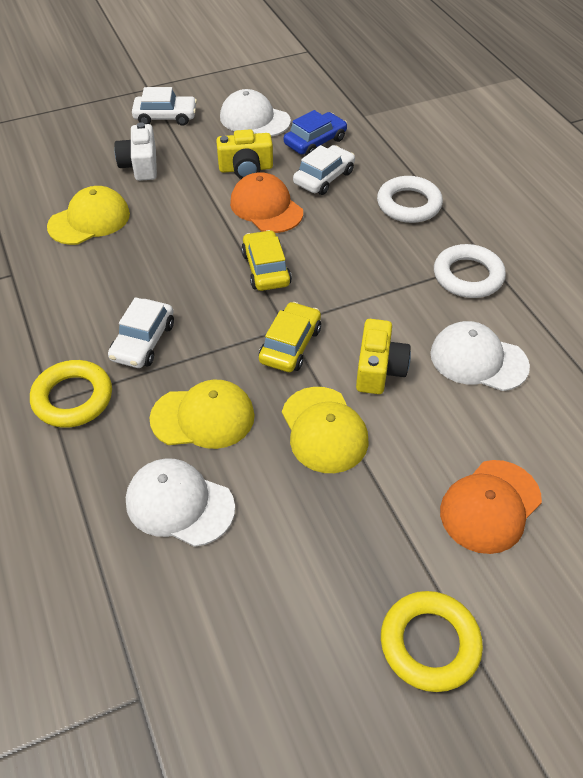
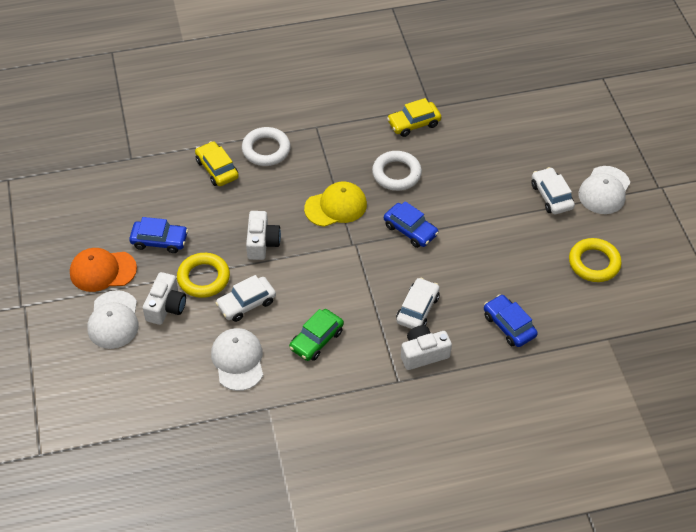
blue car: 1 -> 3
green car: 0 -> 1
orange cap: 2 -> 1
white camera: 1 -> 3
yellow camera: 2 -> 0
yellow cap: 3 -> 1

